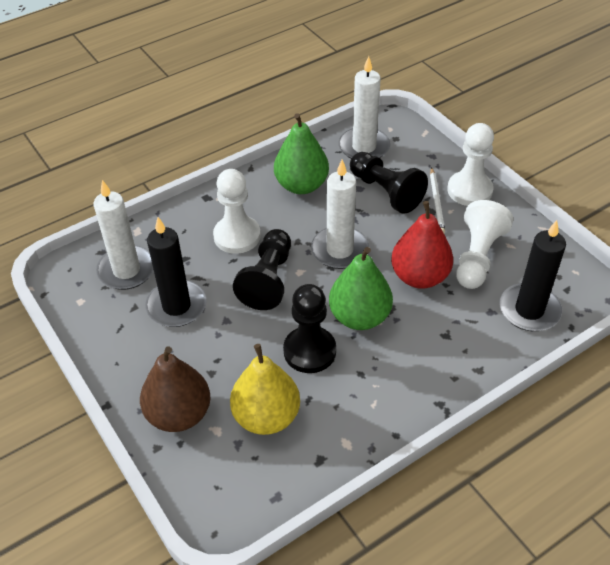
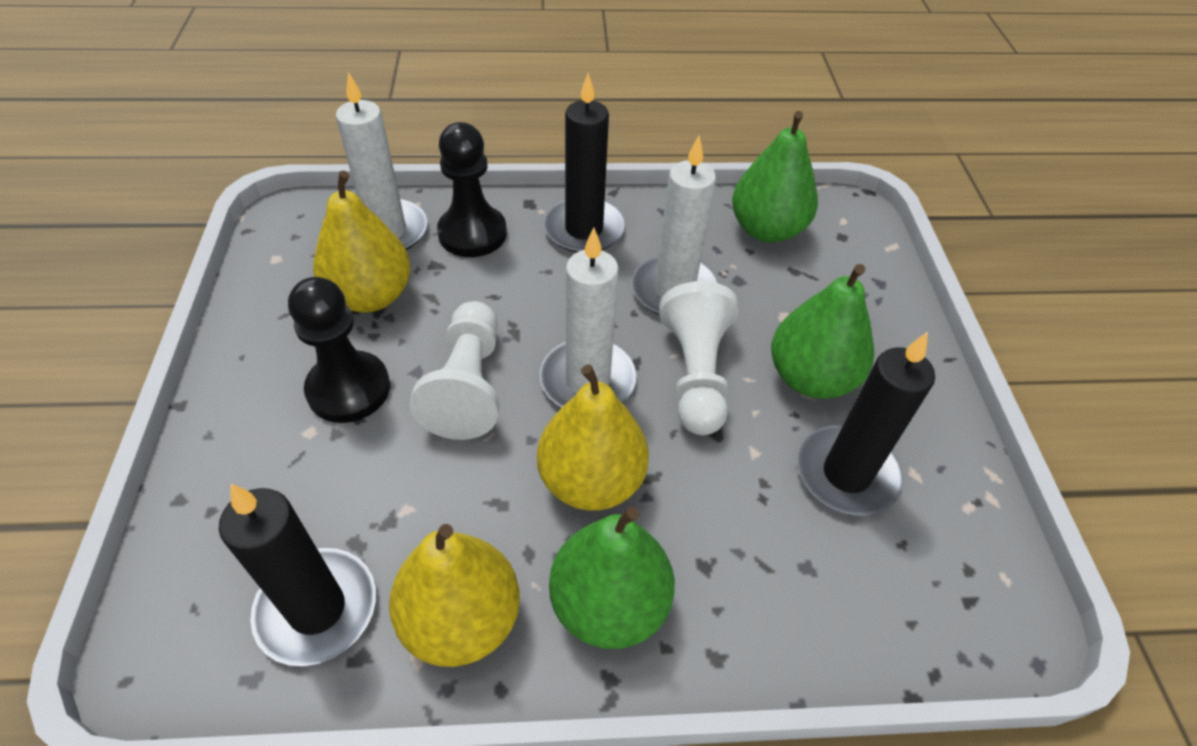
black candle: 2 -> 3
black pawn: 3 -> 2
brown pear: 1 -> 0
green pear: 2 -> 3
red pear: 1 -> 0
white pawn: 3 -> 2
white pencil: 1 -> 0
yellow pear: 1 -> 3

